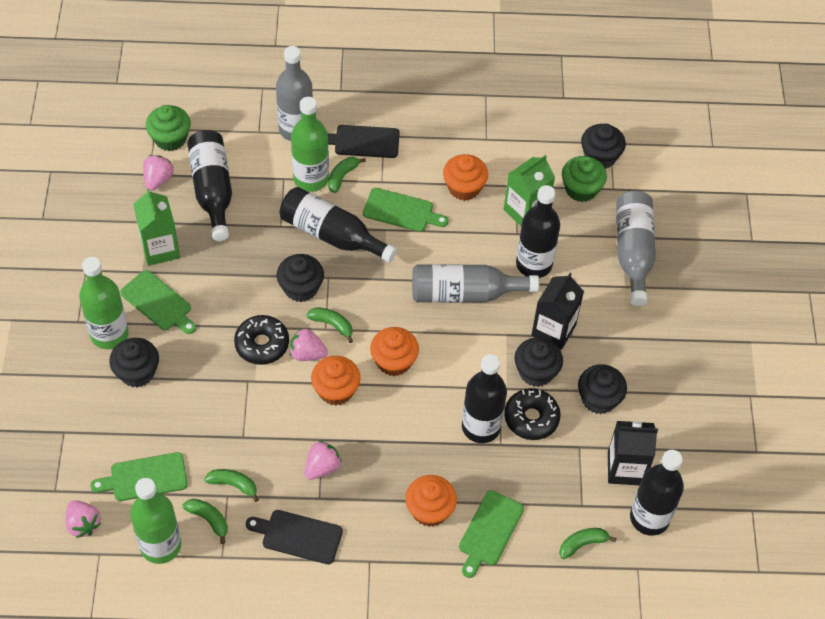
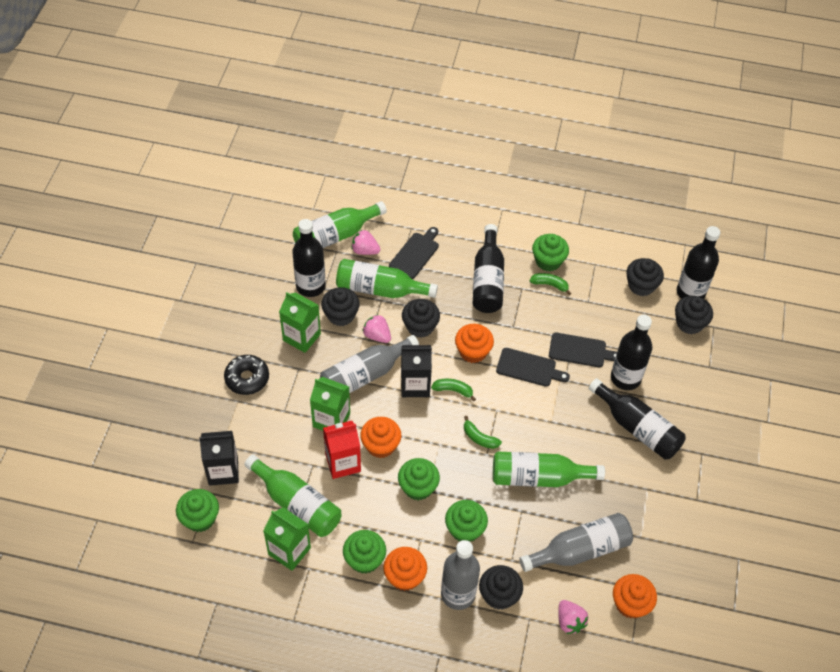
black cutting board: 2 -> 3
black donut: 2 -> 1
green banana: 5 -> 3
green bottle: 3 -> 4
green carton: 2 -> 3
green cupcake: 2 -> 5
green cutting board: 4 -> 0
pink strawberry: 4 -> 3
red carton: 0 -> 1

